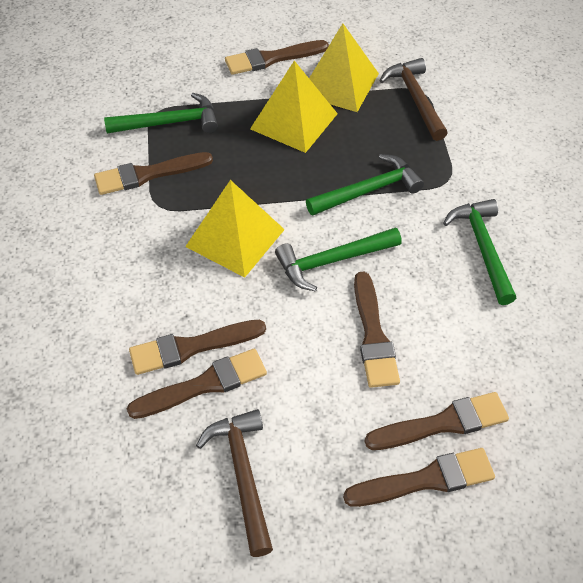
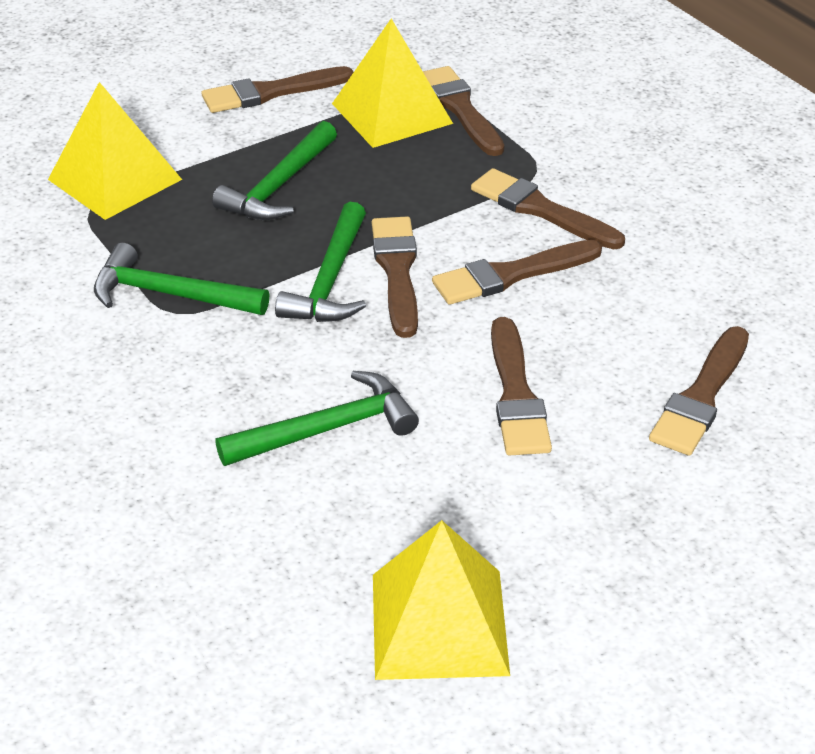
brown hammer: 2 -> 0

